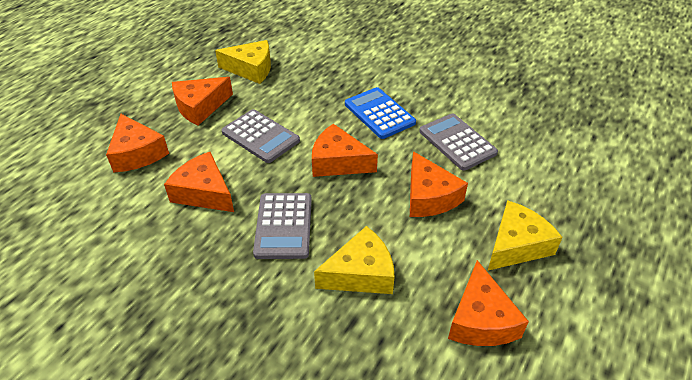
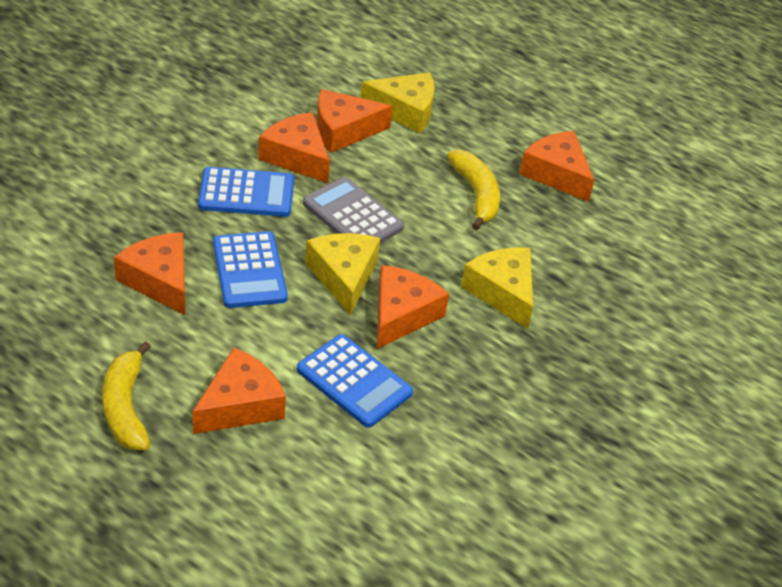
blue calculator: 1 -> 3
grey calculator: 3 -> 1
yellow banana: 0 -> 2

